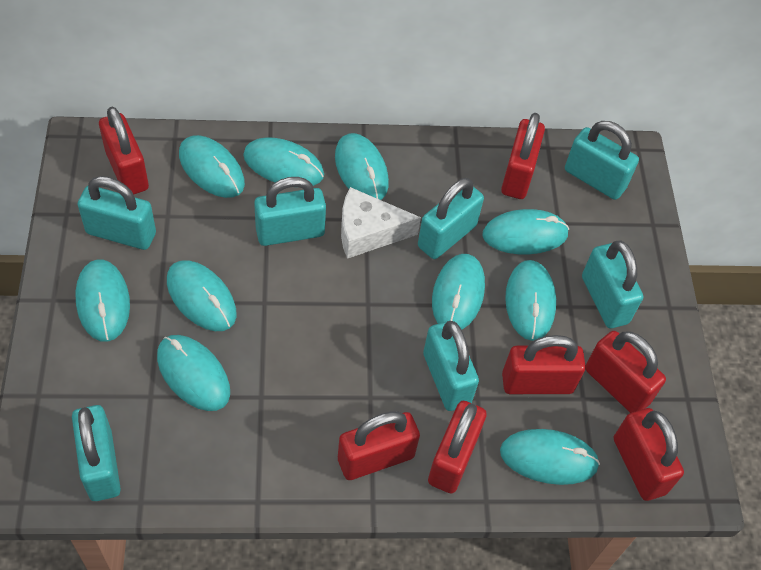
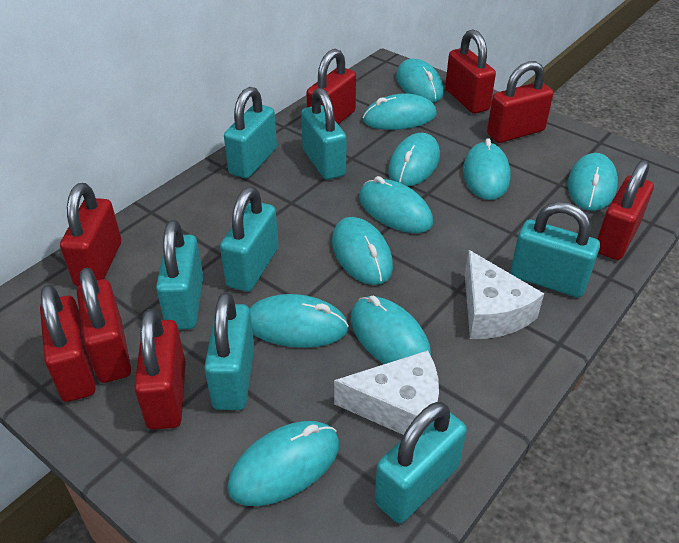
red padlock: 7 -> 8
white cheese: 1 -> 2

